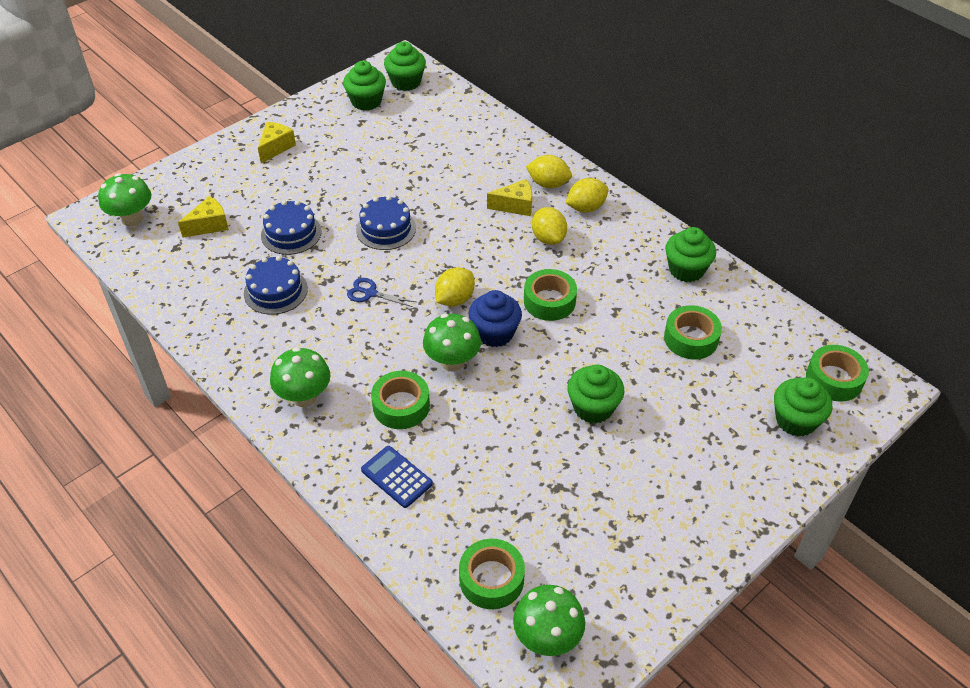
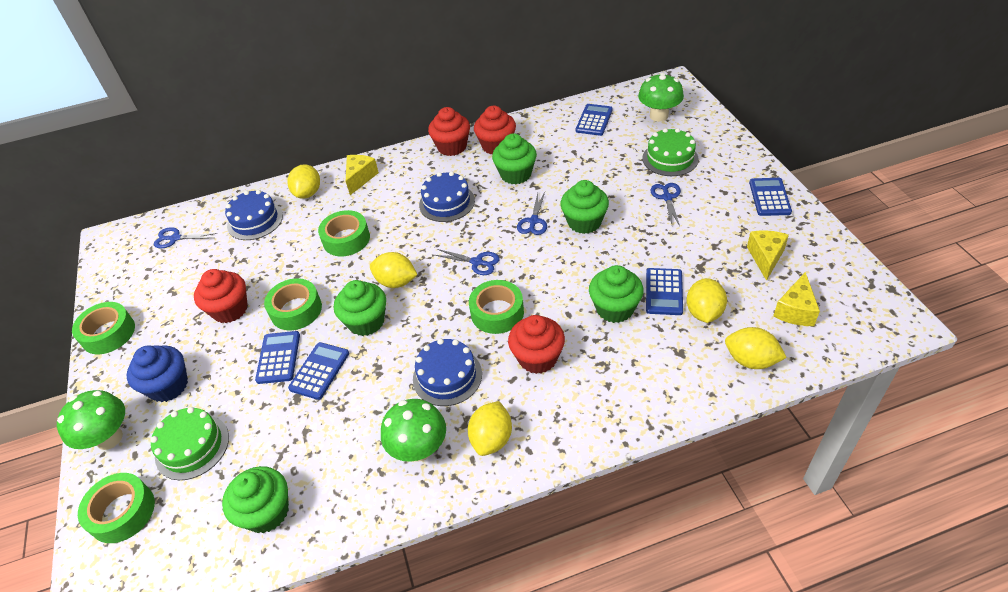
blue calculator: 1 -> 5
blue scissors: 1 -> 4
green cake: 0 -> 2
green mushroom: 4 -> 3
red cupcake: 0 -> 4
yellow lemon: 4 -> 5

